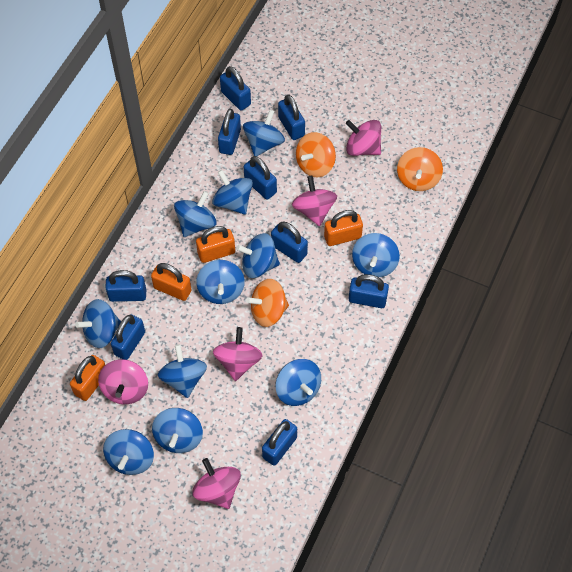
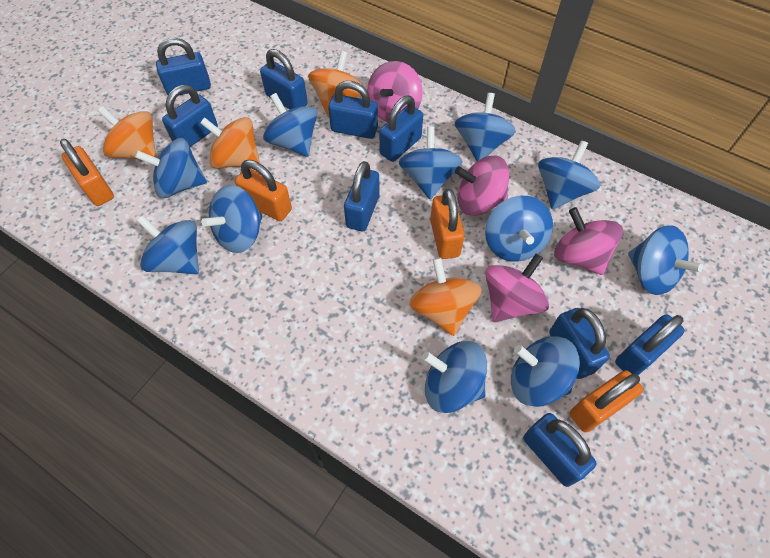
orange spinning top: 3 -> 4
pink spinning top: 5 -> 4

